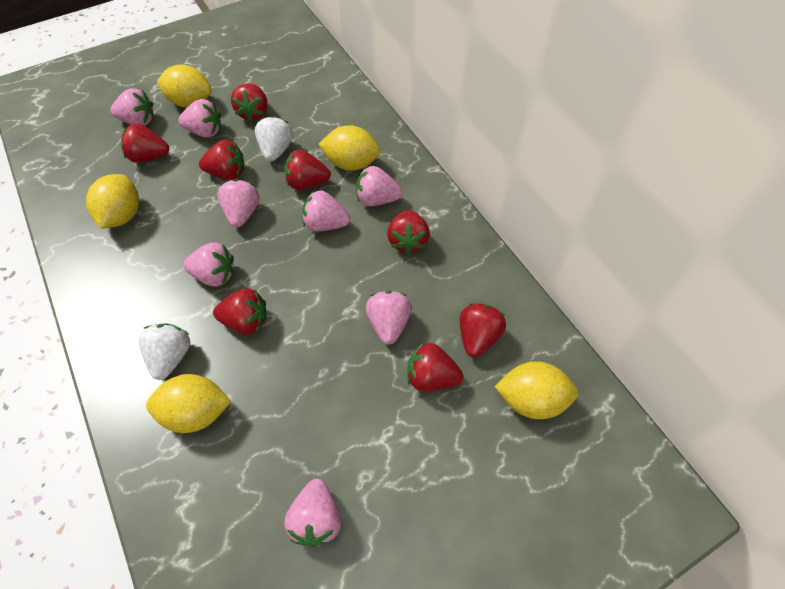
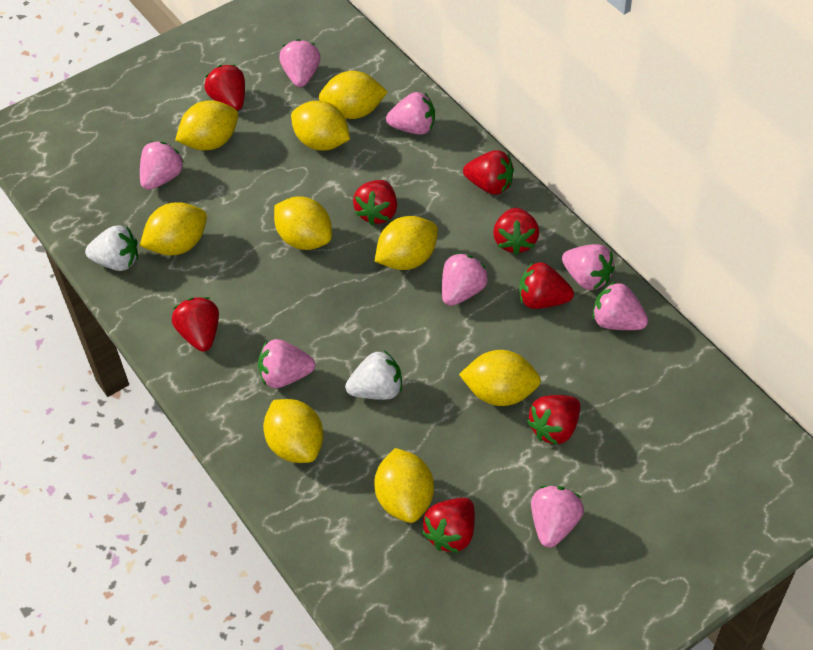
yellow lemon: 5 -> 9

